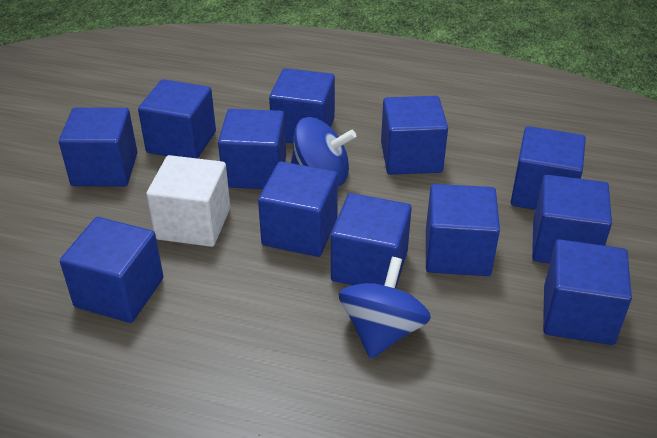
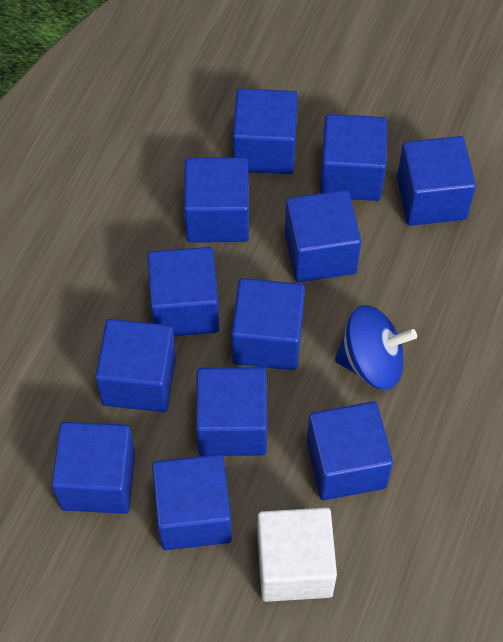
blue spinning top: 2 -> 1

